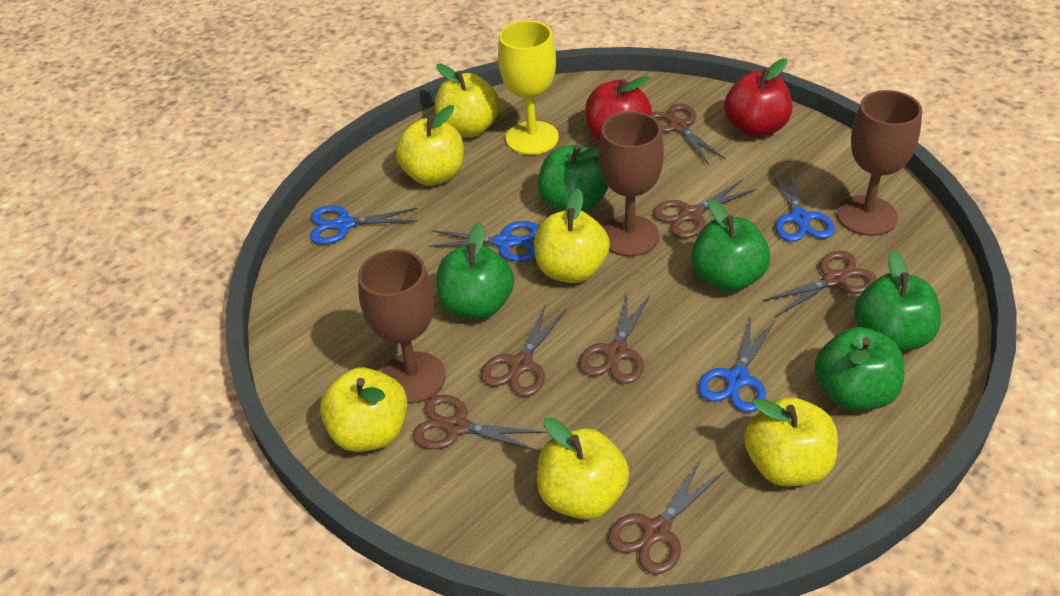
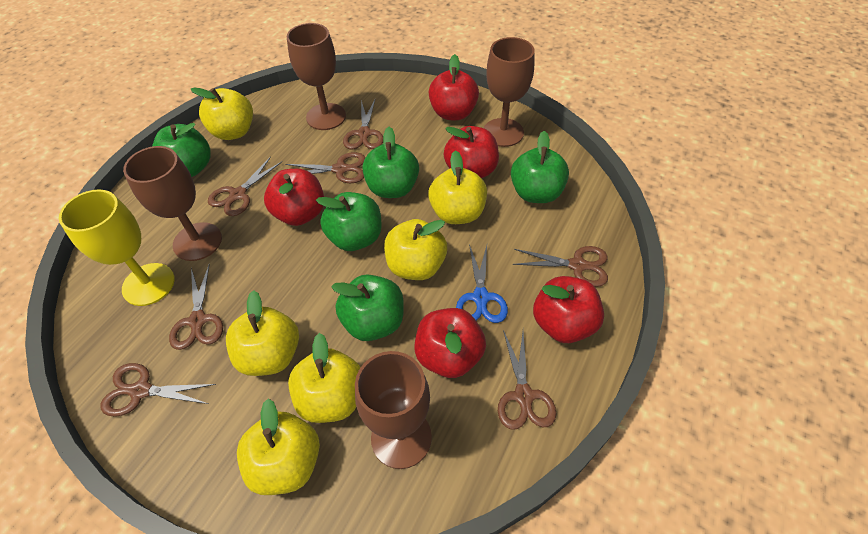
blue scissors: 4 -> 1
brown goblet: 3 -> 4
red apple: 2 -> 5

